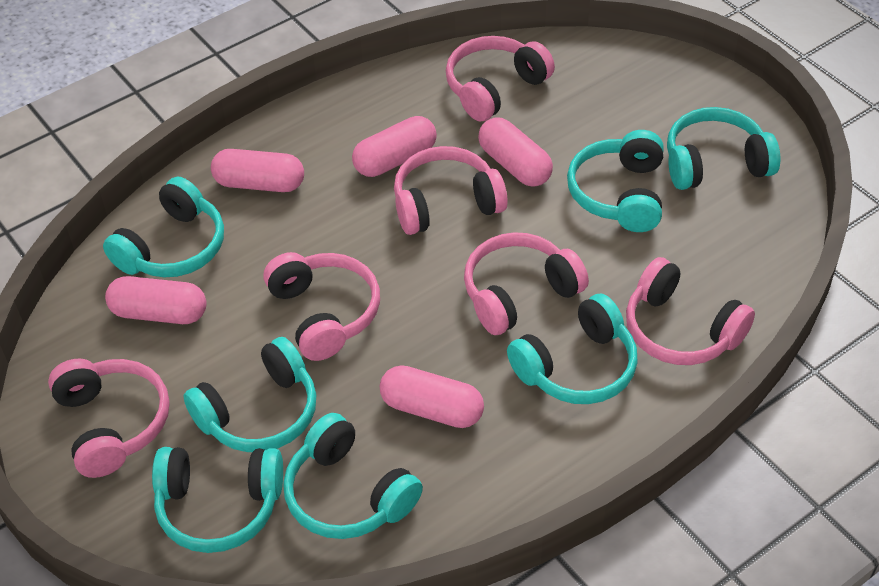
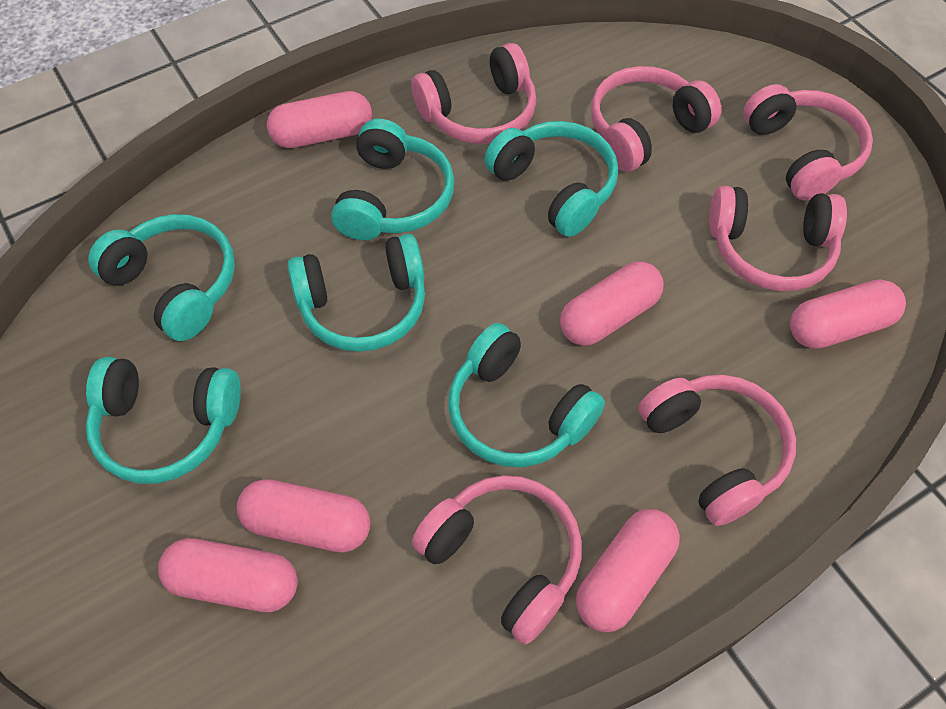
pink capsule: 5 -> 6
turquoise headphones: 7 -> 6

